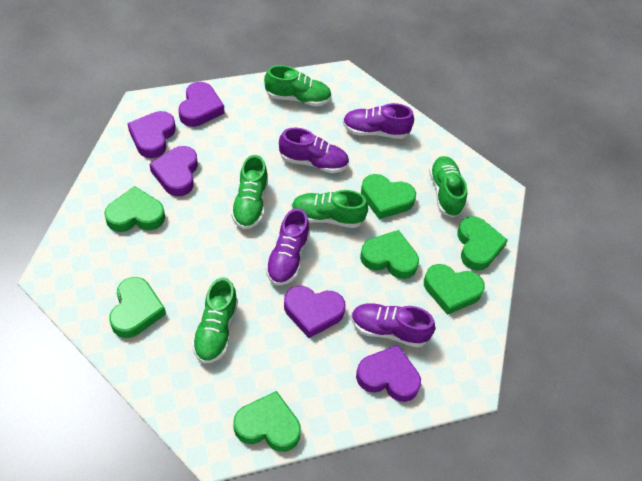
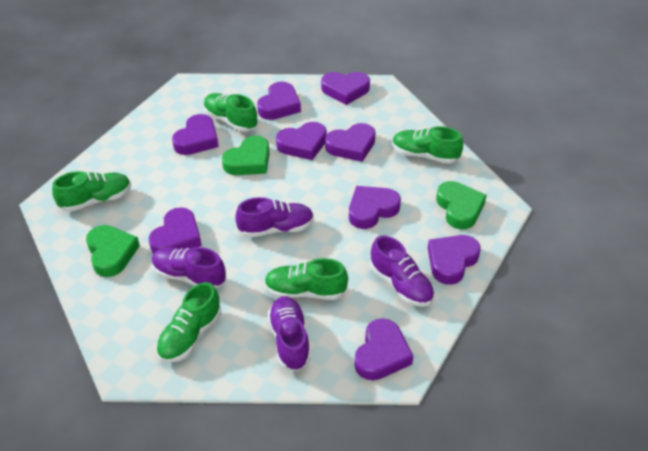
green heart: 7 -> 3
purple heart: 5 -> 9

